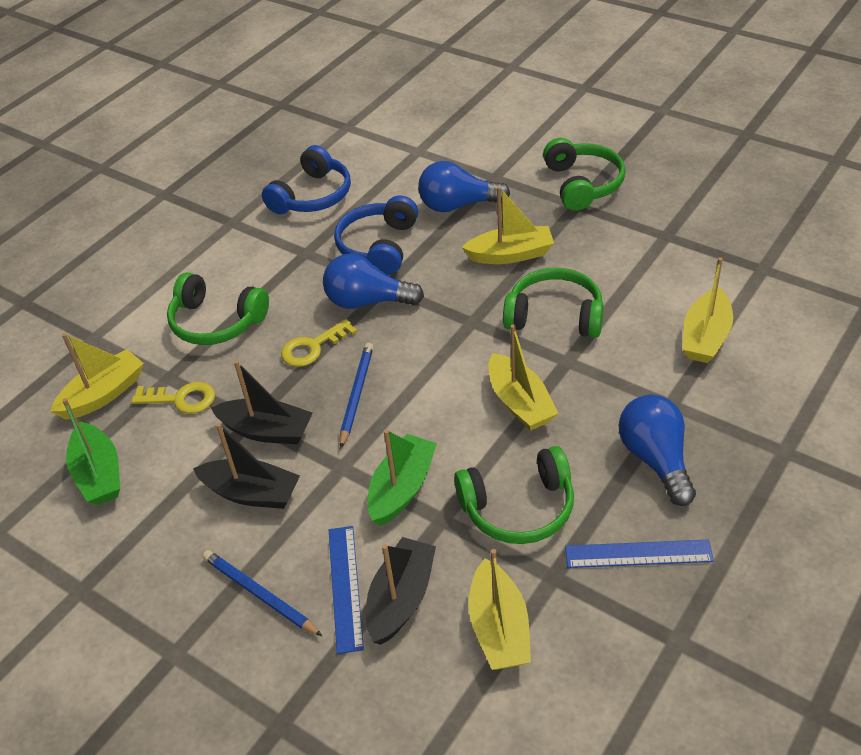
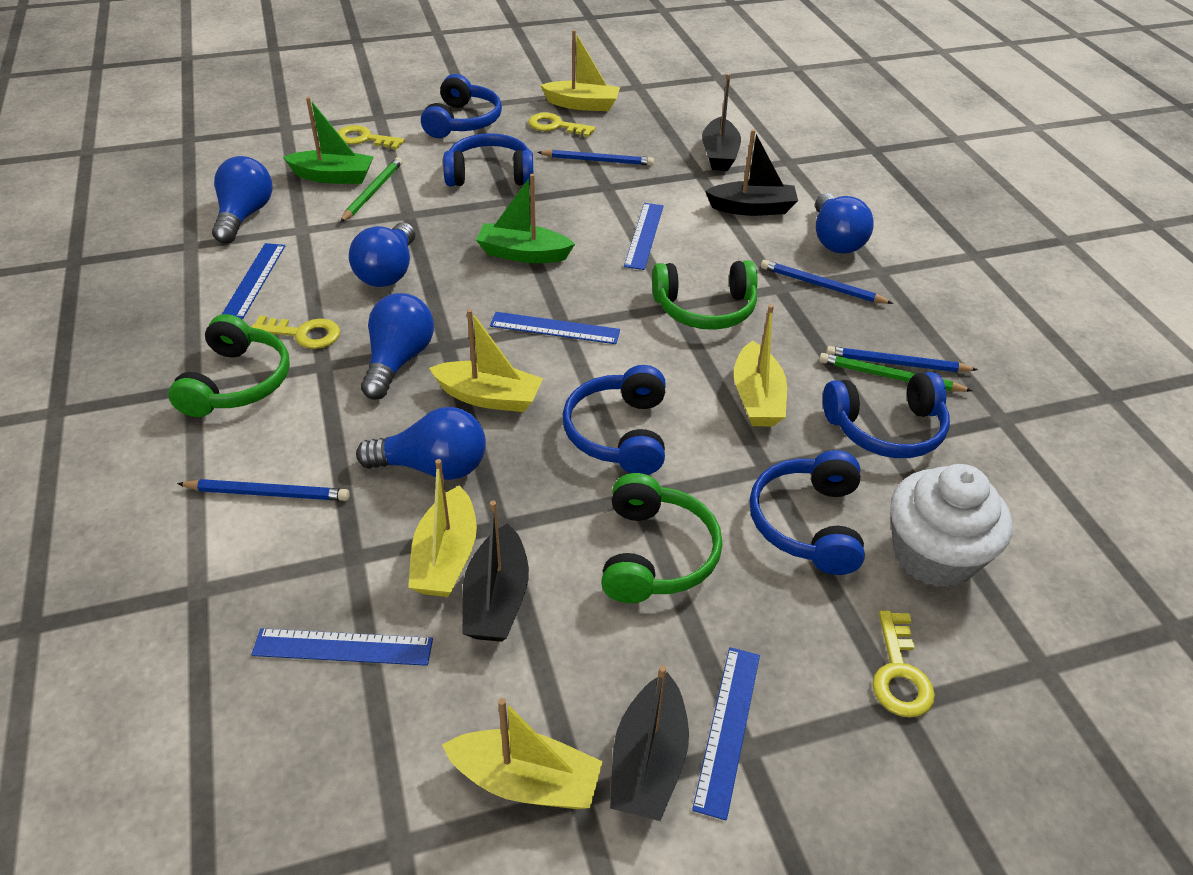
black boat: 3 -> 4
blue headphones: 2 -> 5
blue light bulb: 3 -> 5
blue pencil: 2 -> 4
blue ruler: 2 -> 5
green headphones: 4 -> 3
green pencil: 0 -> 2
white cupcake: 0 -> 1
yellow key: 2 -> 4

